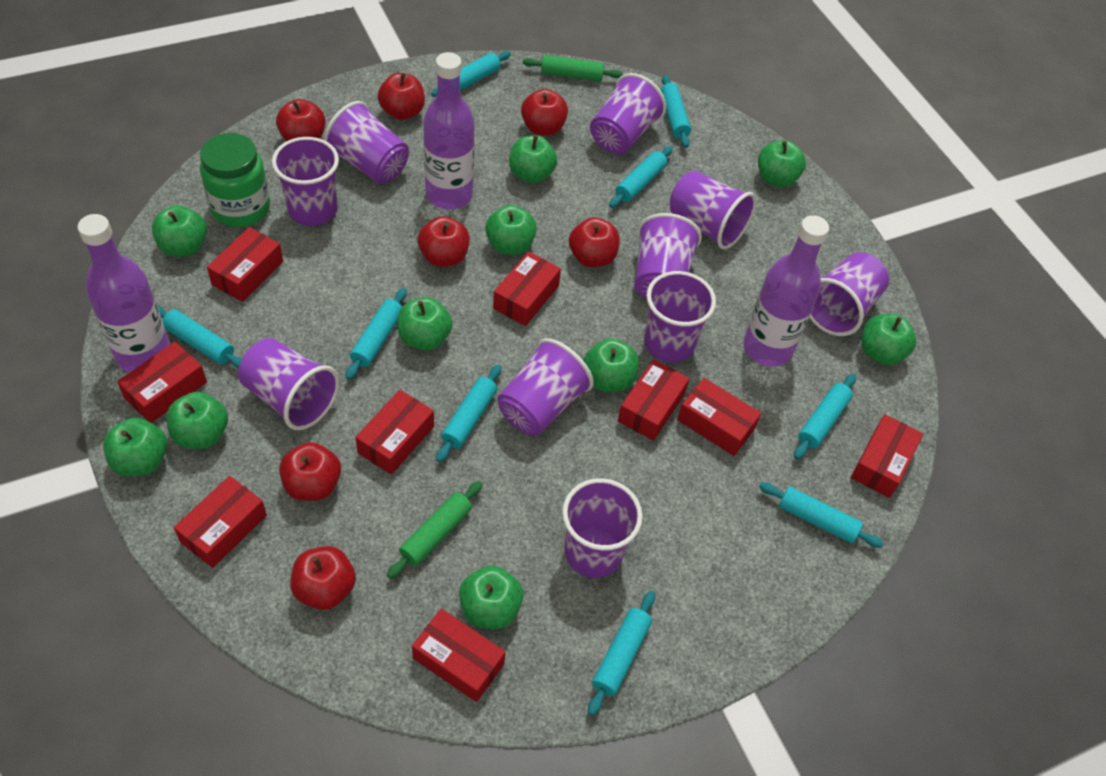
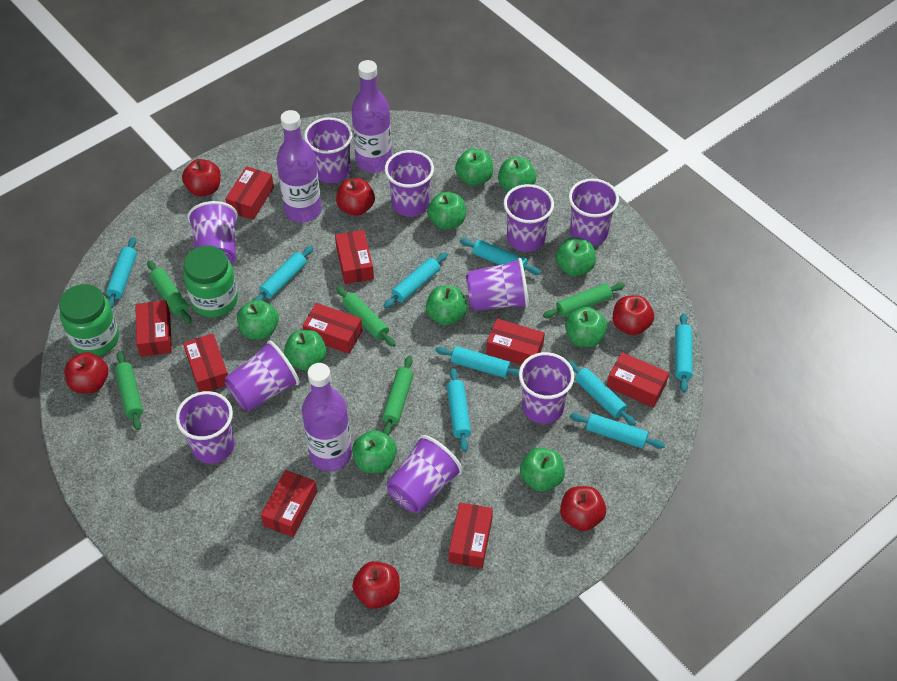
green jar: 1 -> 2
green rolling pin: 2 -> 5
red apple: 7 -> 6

